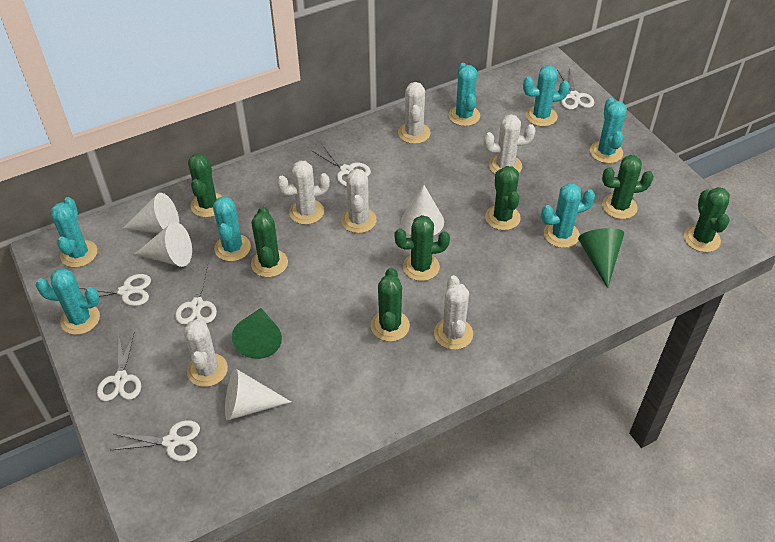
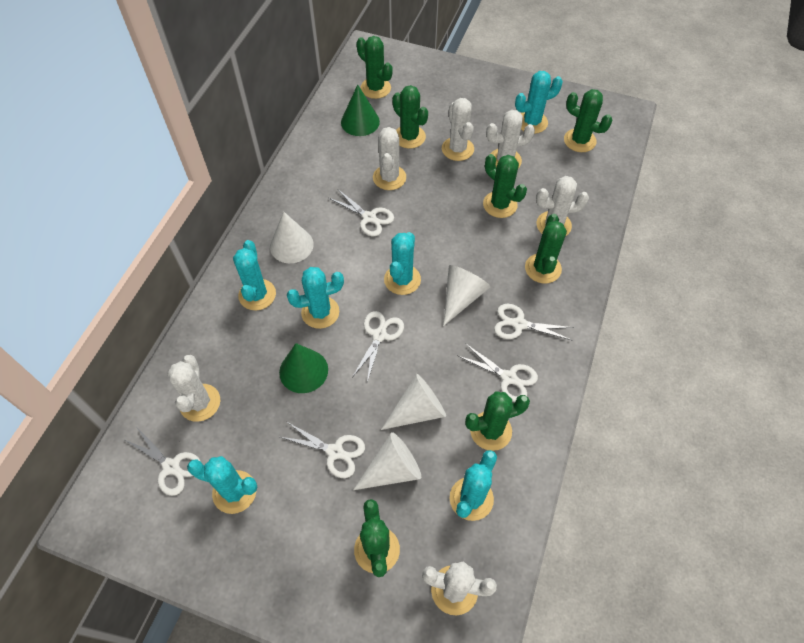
turquoise cactus: 7 -> 6

